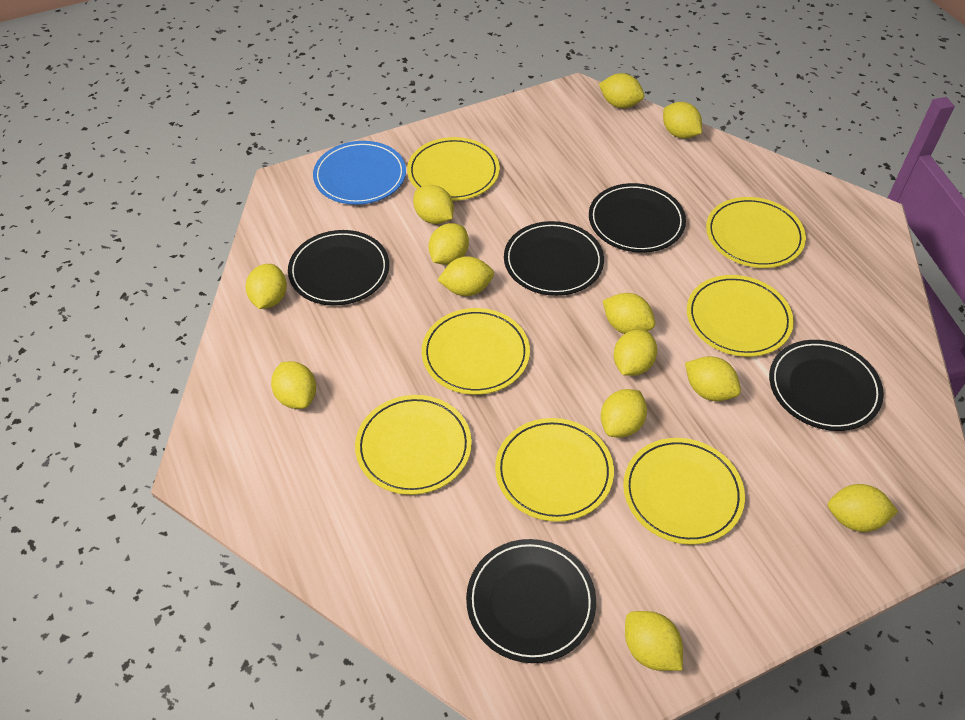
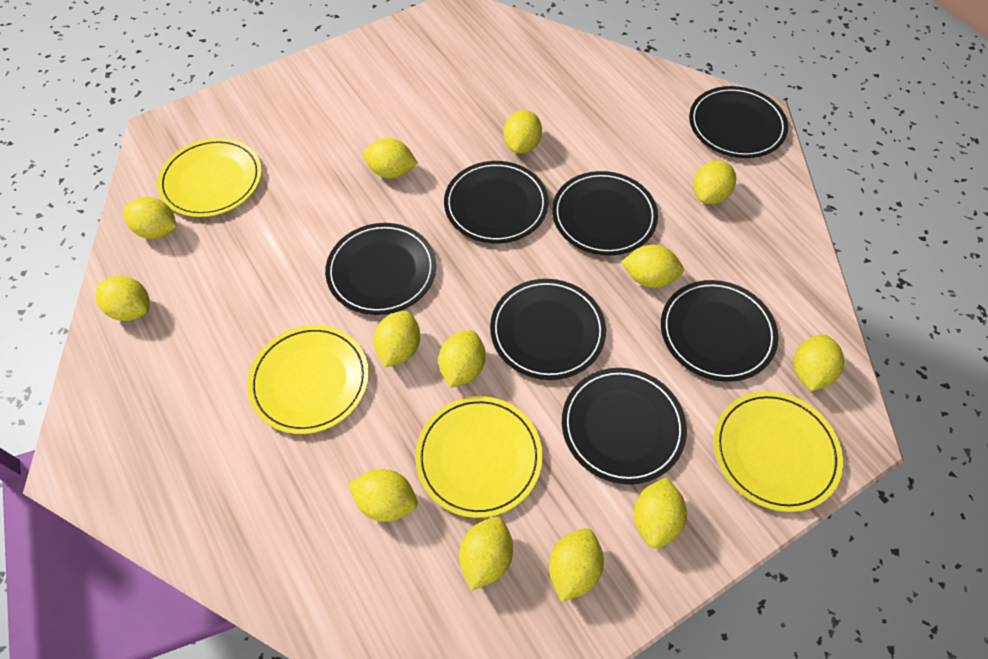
black plate: 5 -> 7
blue plate: 1 -> 0
yellow plate: 7 -> 4

